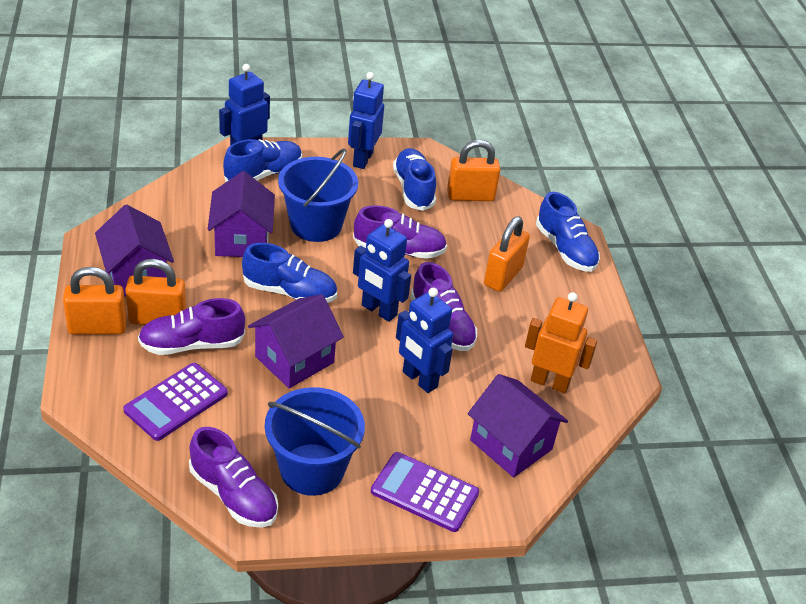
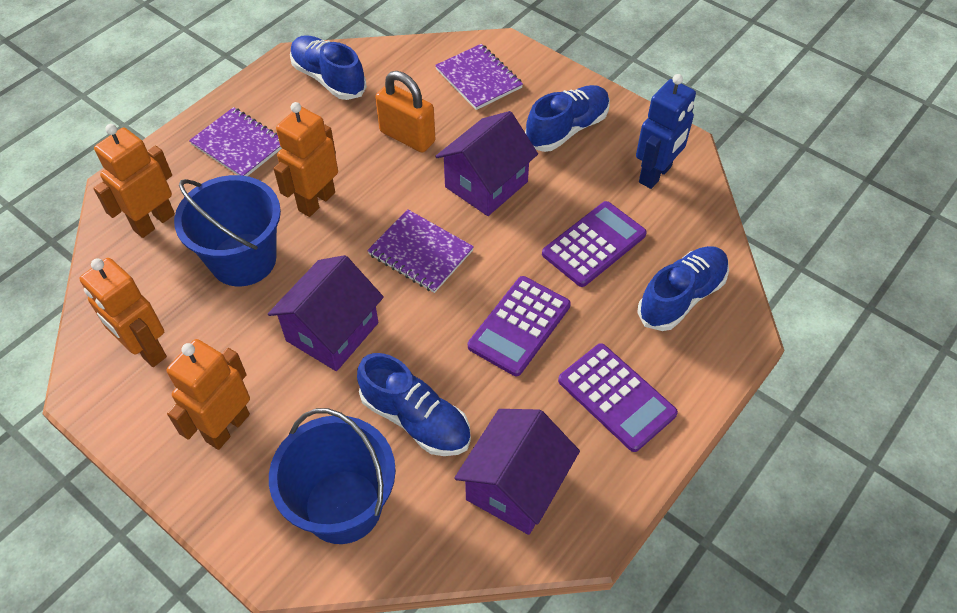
blue robot: 4 -> 1
orange padlock: 4 -> 1
orange robot: 1 -> 4
purple calculator: 2 -> 3
purple house: 4 -> 3
purple notebook: 0 -> 3
purple shoe: 4 -> 0

